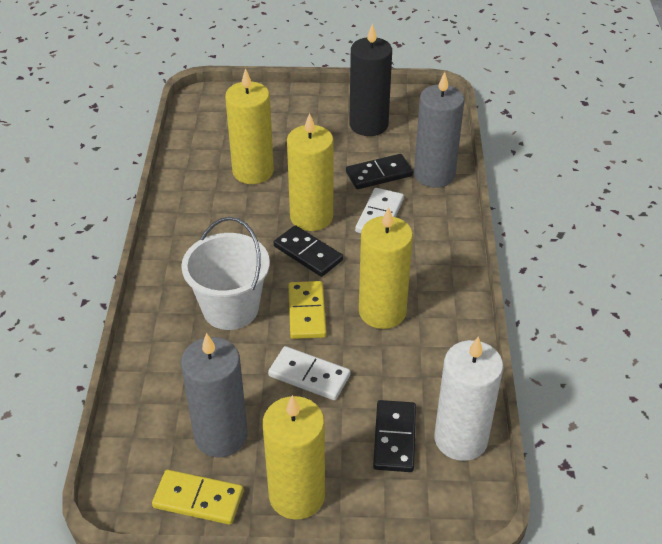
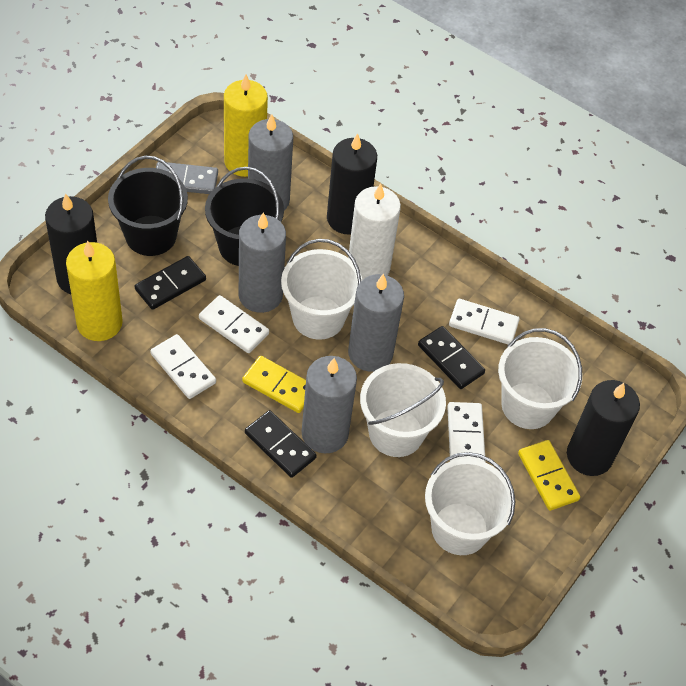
black bucket: 0 -> 2
black candle: 1 -> 3
grey candle: 2 -> 4
grey domino: 0 -> 1
white bucket: 1 -> 4
white domino: 2 -> 4
yellow candle: 4 -> 2

